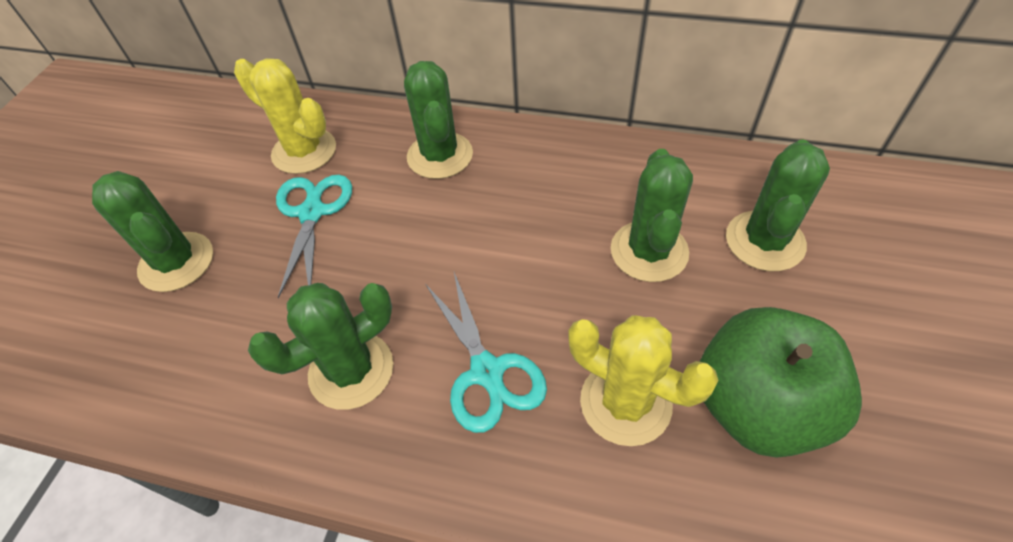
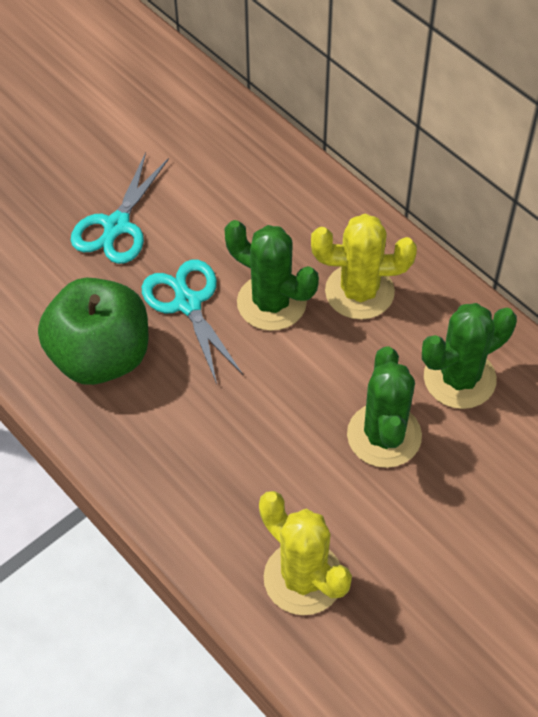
green cactus: 5 -> 3

